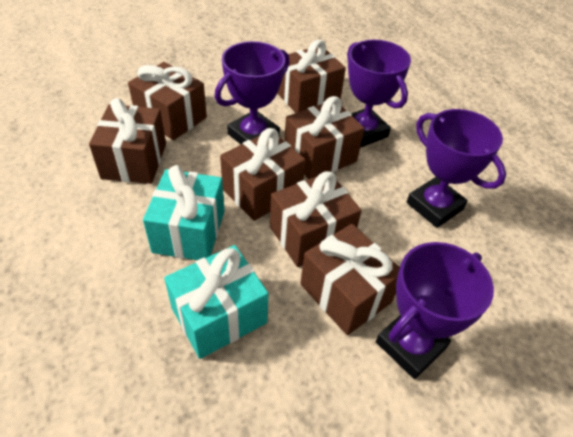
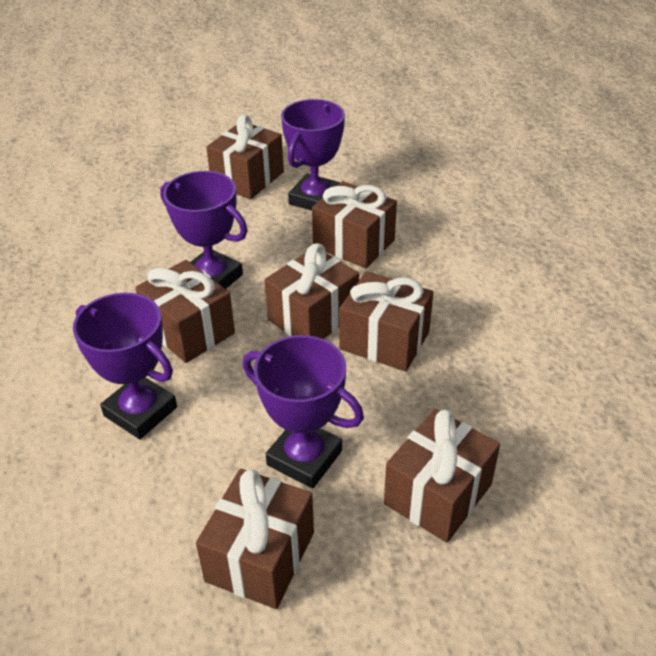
turquoise gift: 2 -> 0

